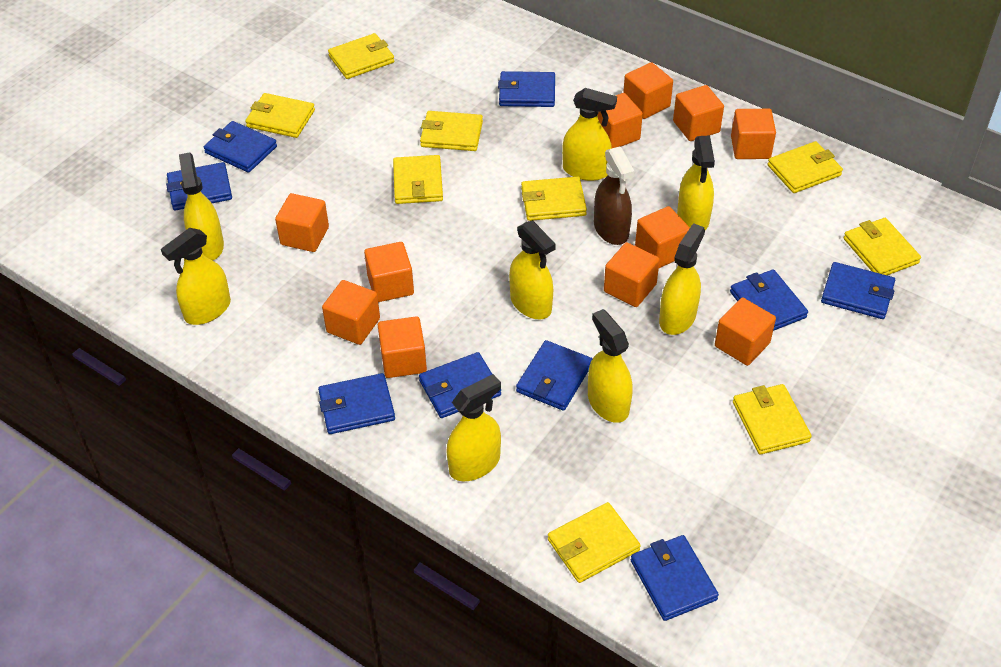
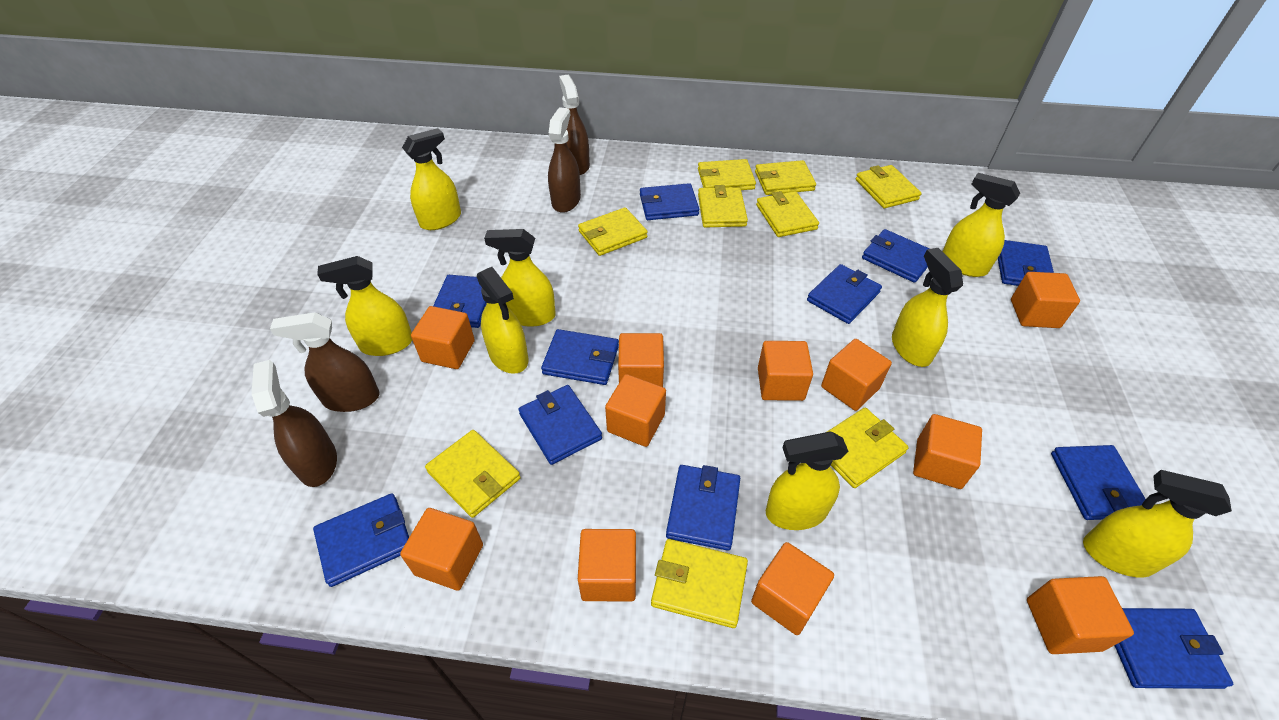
blue wallet: 9 -> 11
brown spray bottle: 1 -> 4

